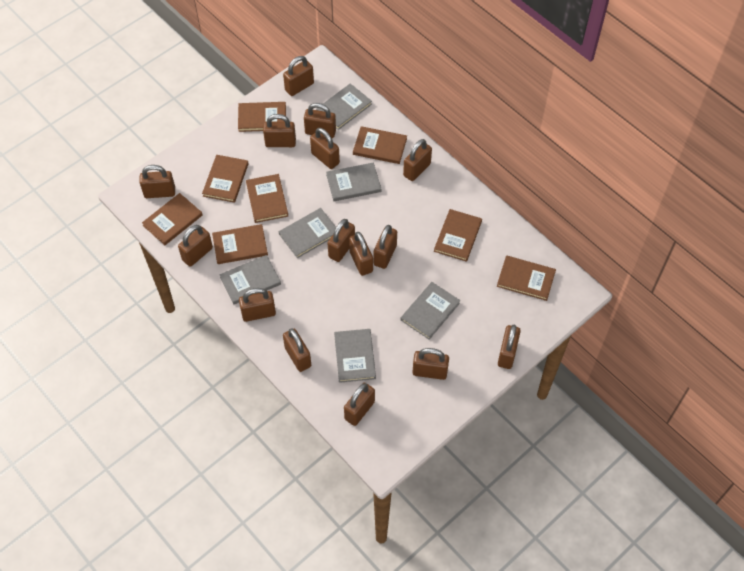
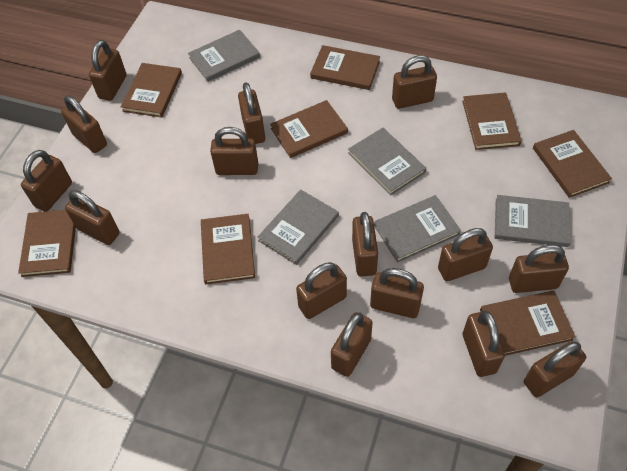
grey book: 6 -> 5

